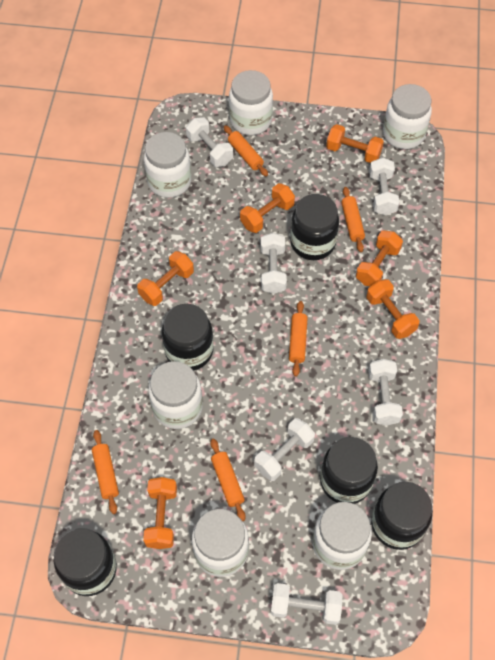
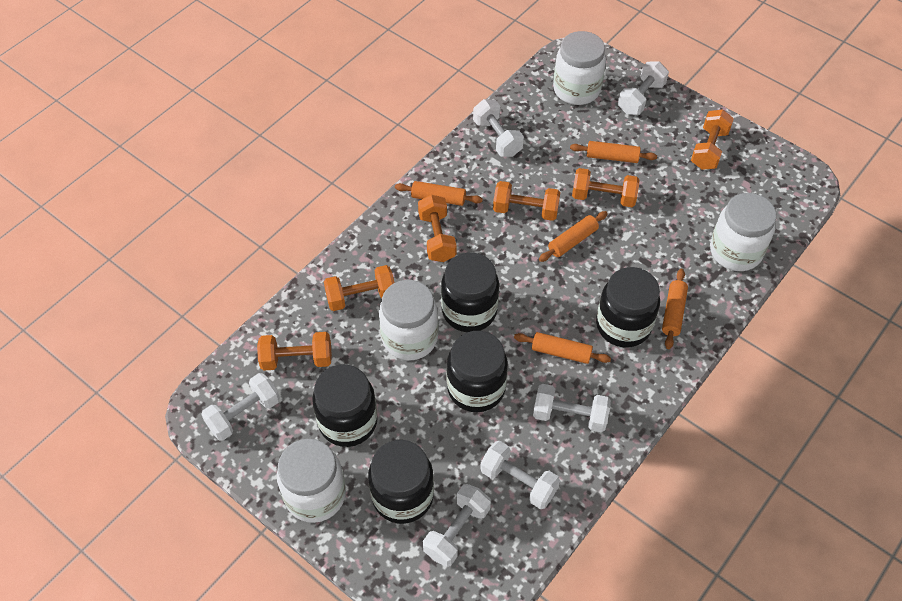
white jar: 6 -> 4

